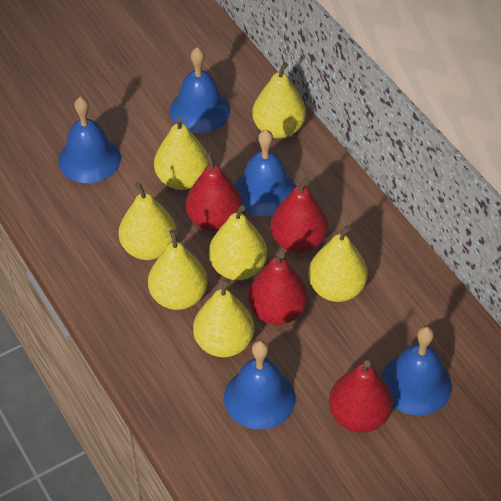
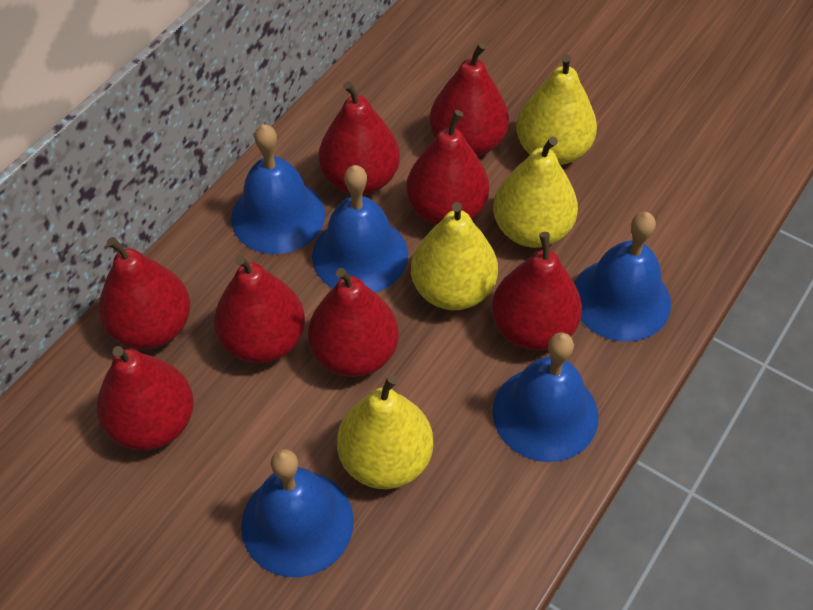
red pear: 4 -> 8
yellow pear: 7 -> 4

